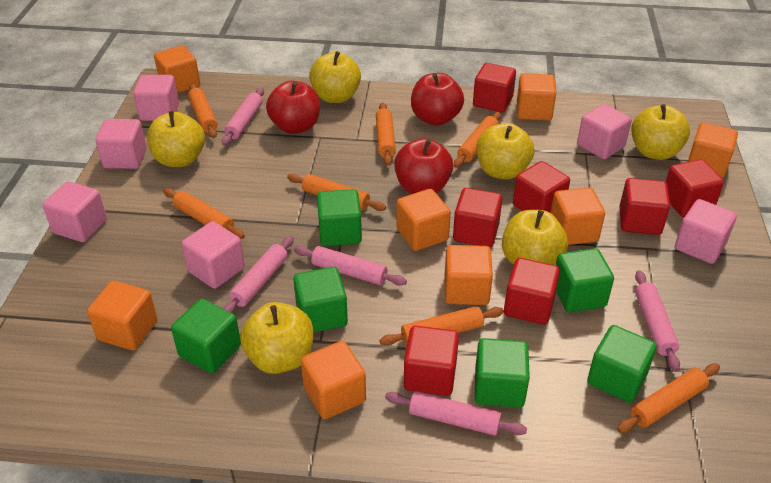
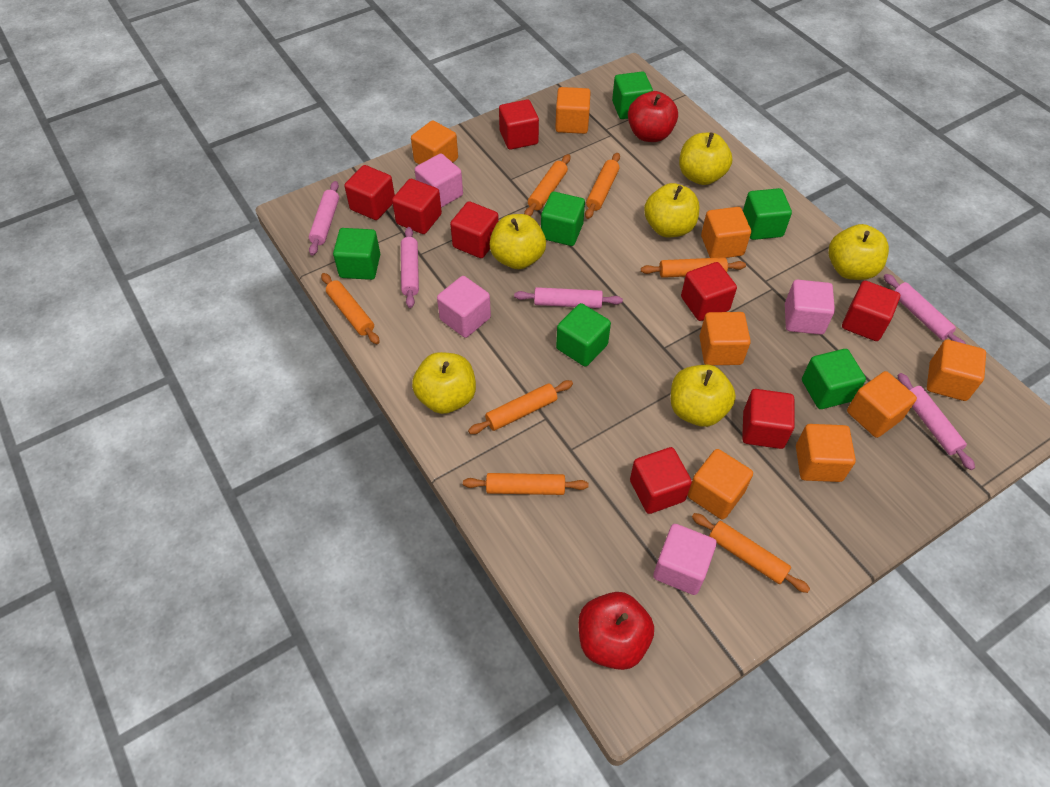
pink cube: 6 -> 4
red apple: 3 -> 2
red cube: 7 -> 8

